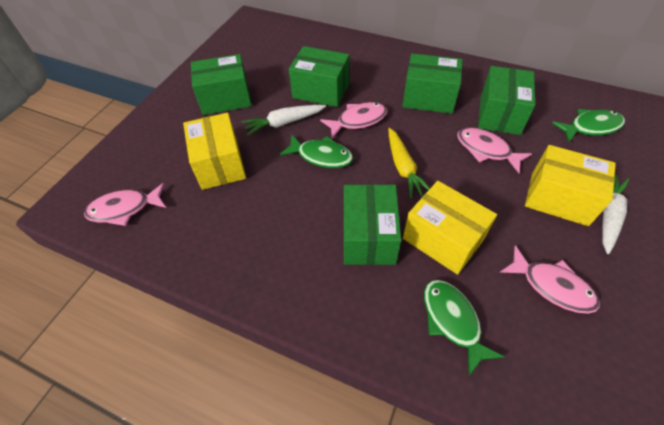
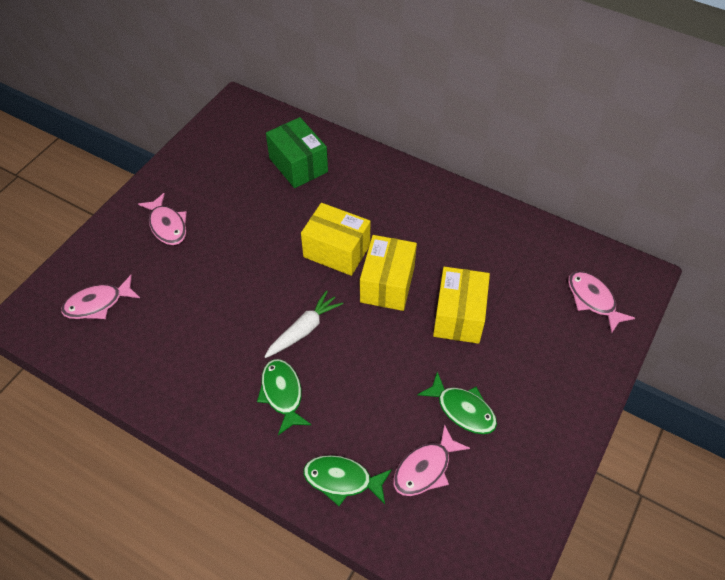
green box: 5 -> 1
white carrot: 2 -> 1
yellow carrot: 1 -> 0

